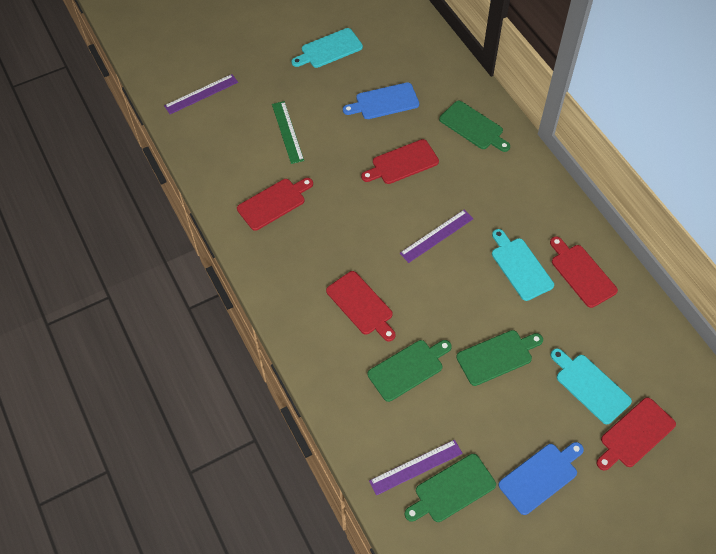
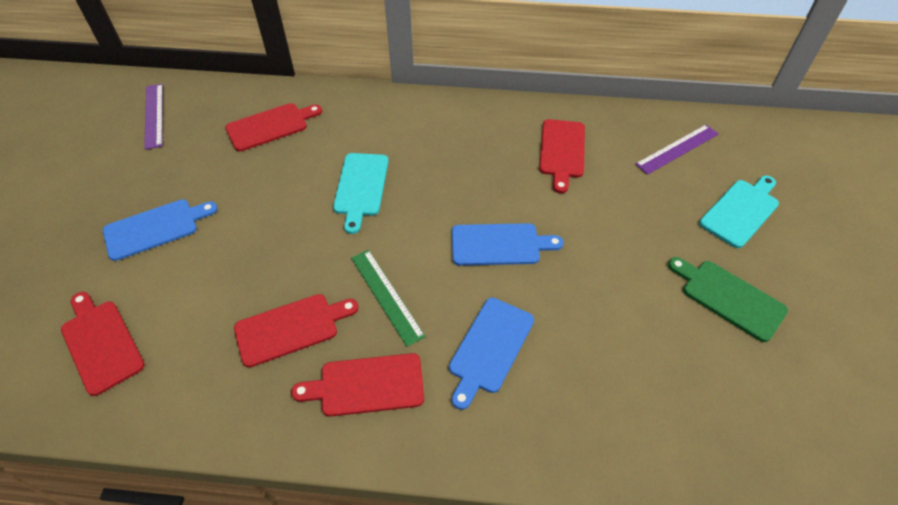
blue cutting board: 2 -> 3
green cutting board: 4 -> 1
purple ruler: 3 -> 2
turquoise cutting board: 3 -> 2

